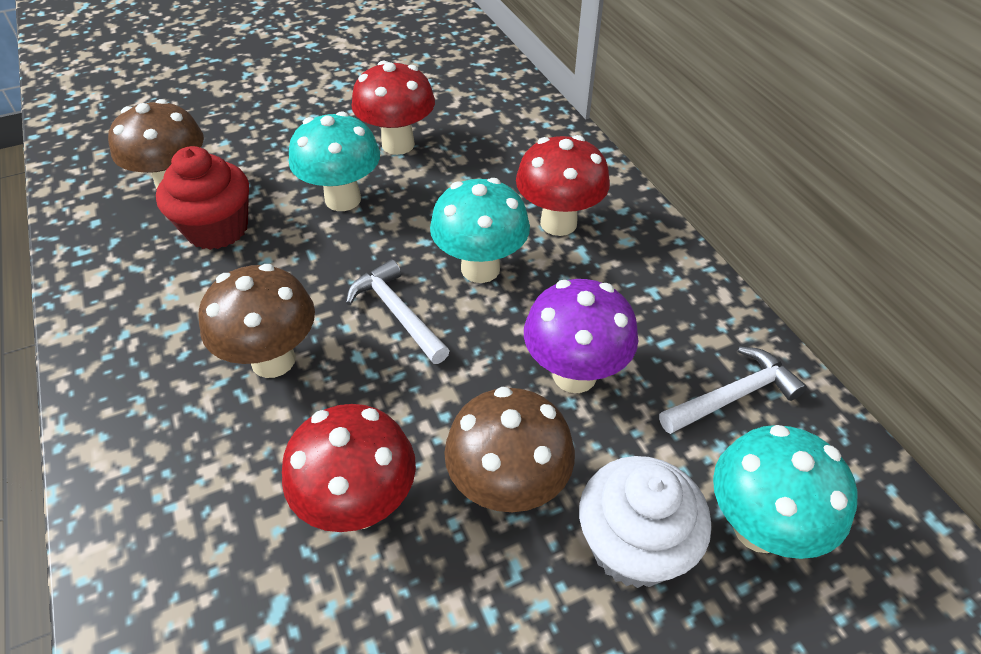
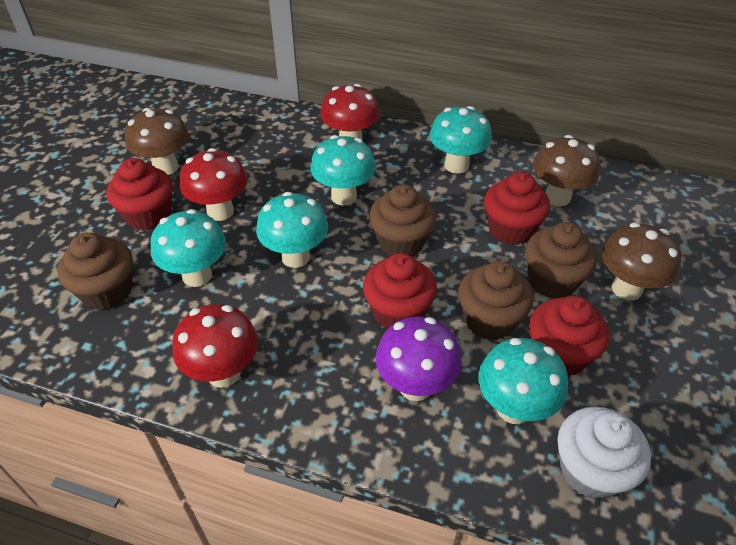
brown cupcake: 0 -> 4
red cupcake: 1 -> 4
turquoise mushroom: 3 -> 5
white hammer: 2 -> 0

